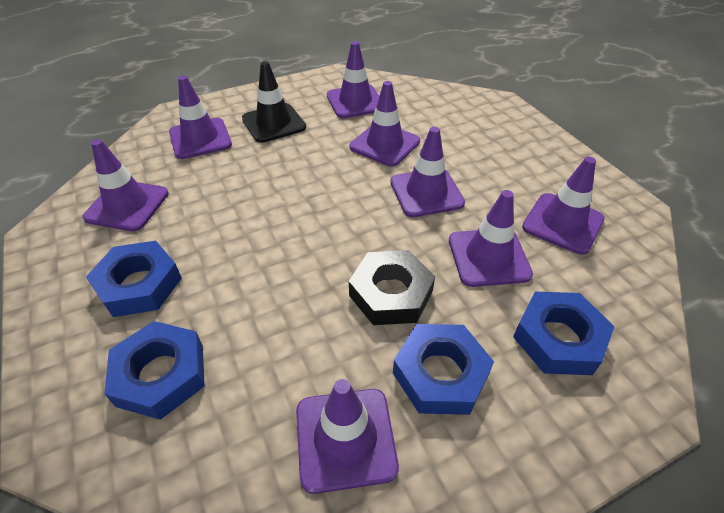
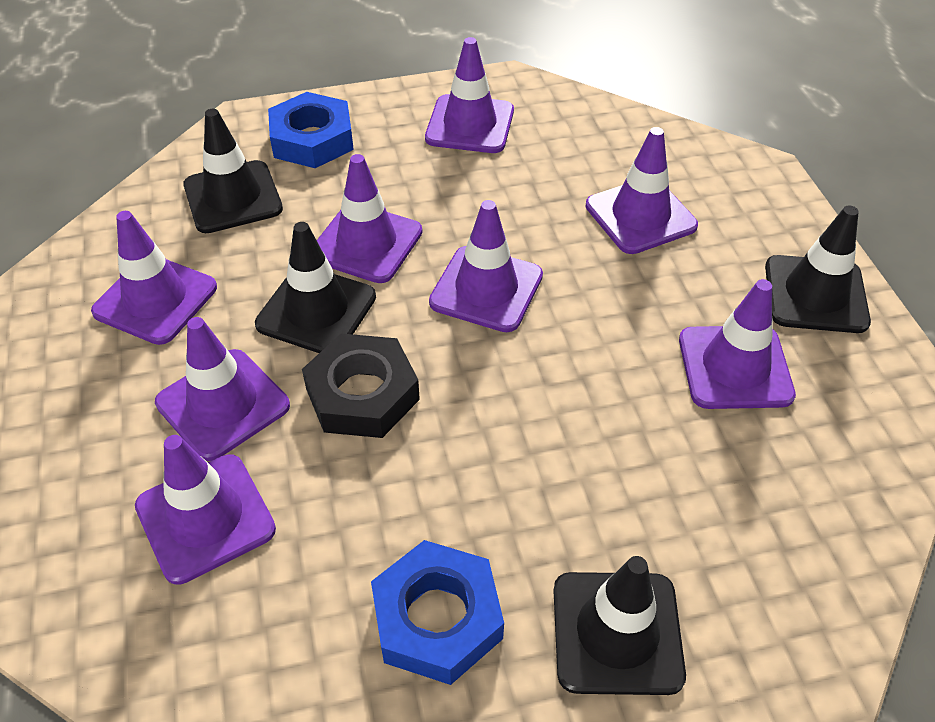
black traffic cone: 1 -> 4
blue nut: 4 -> 2

